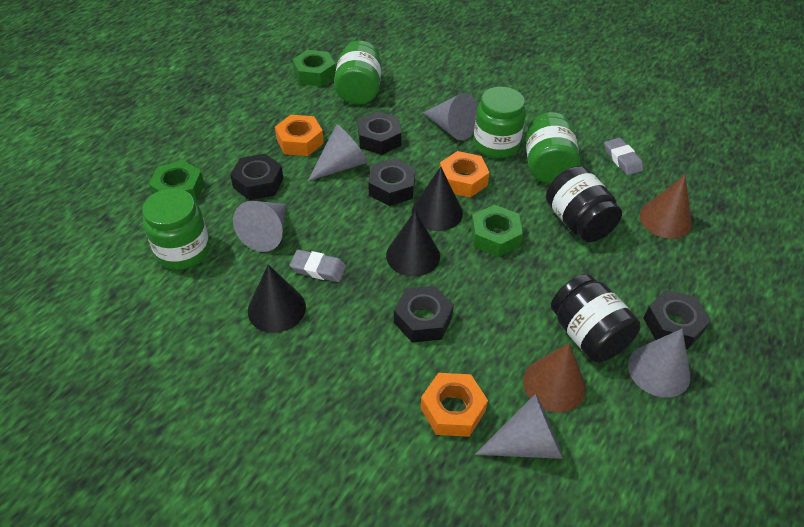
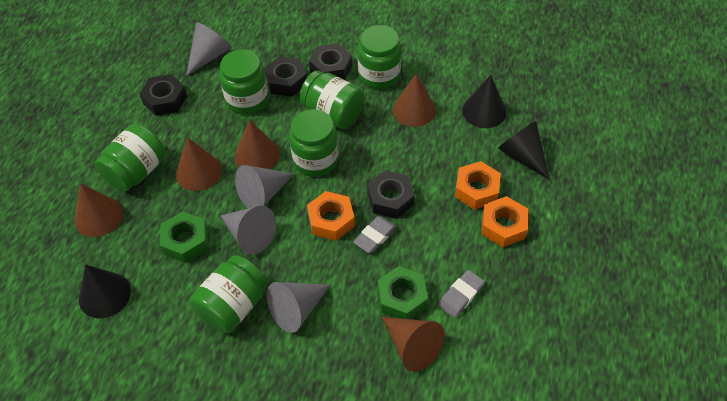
black jar: 2 -> 0
black nut: 5 -> 4
brown cone: 2 -> 5
green jar: 4 -> 6
green nut: 3 -> 2
grey cone: 5 -> 4

